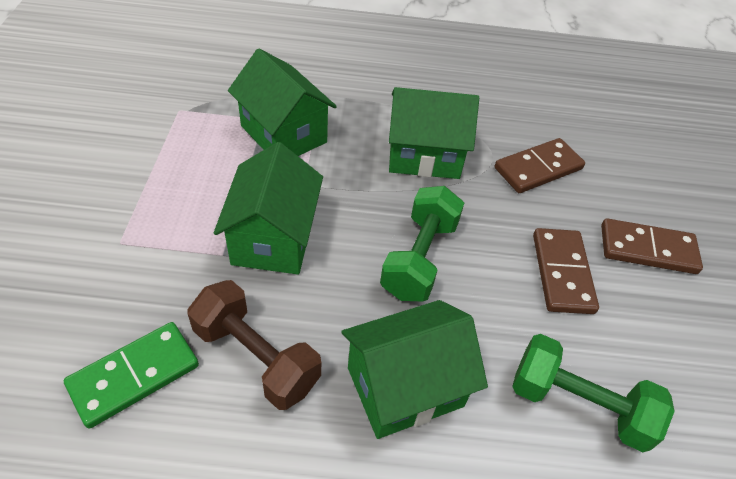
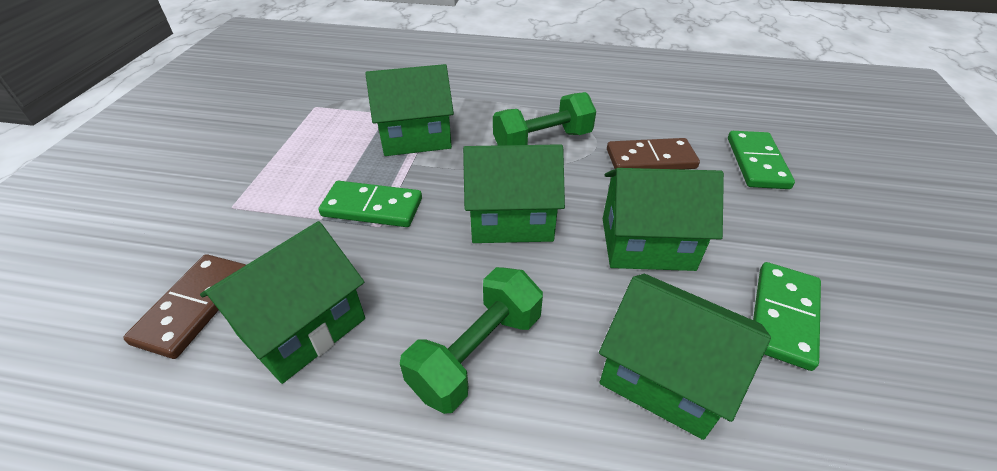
brown domino: 3 -> 2
brown dumbbell: 1 -> 0
green domino: 1 -> 3
green house: 4 -> 5

